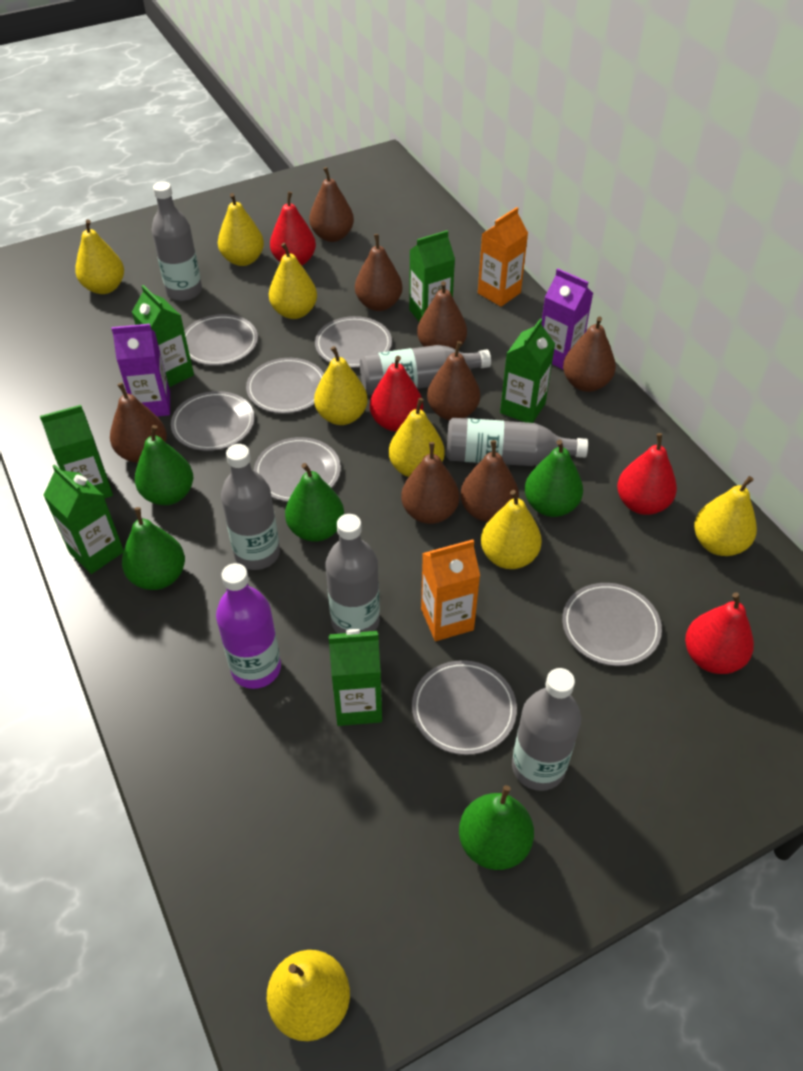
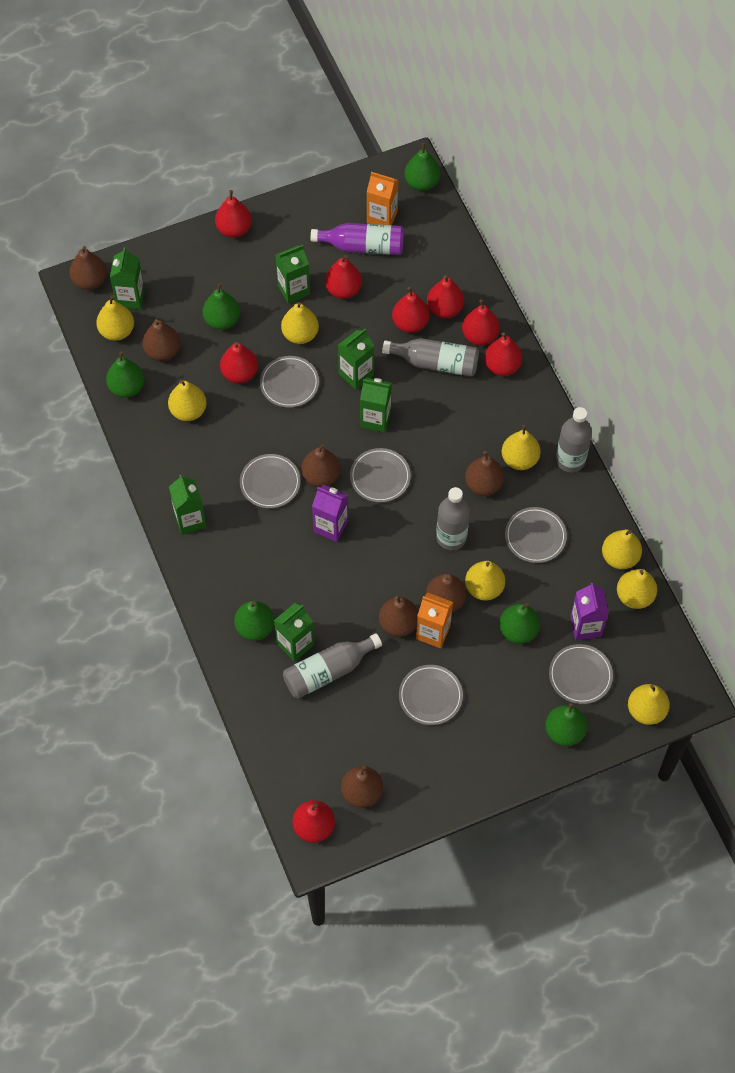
brown pear: 8 -> 7
green pear: 5 -> 6
grey bottle: 6 -> 4
grey plate: 7 -> 6
red pear: 4 -> 8

